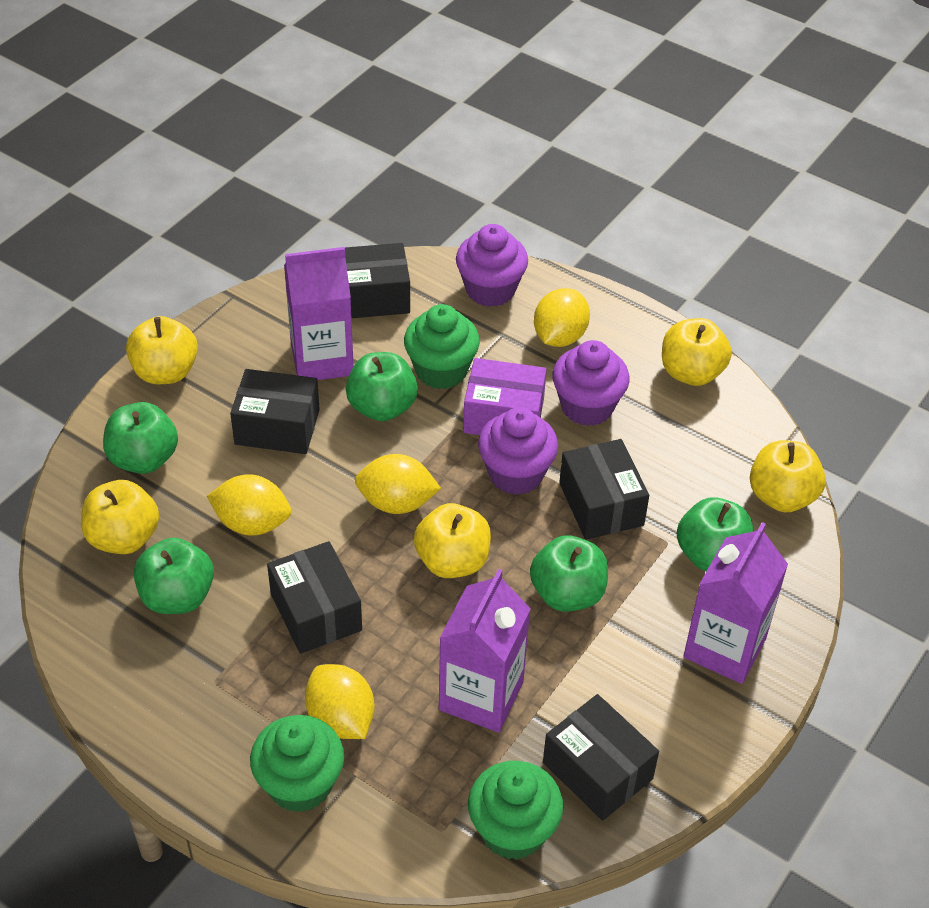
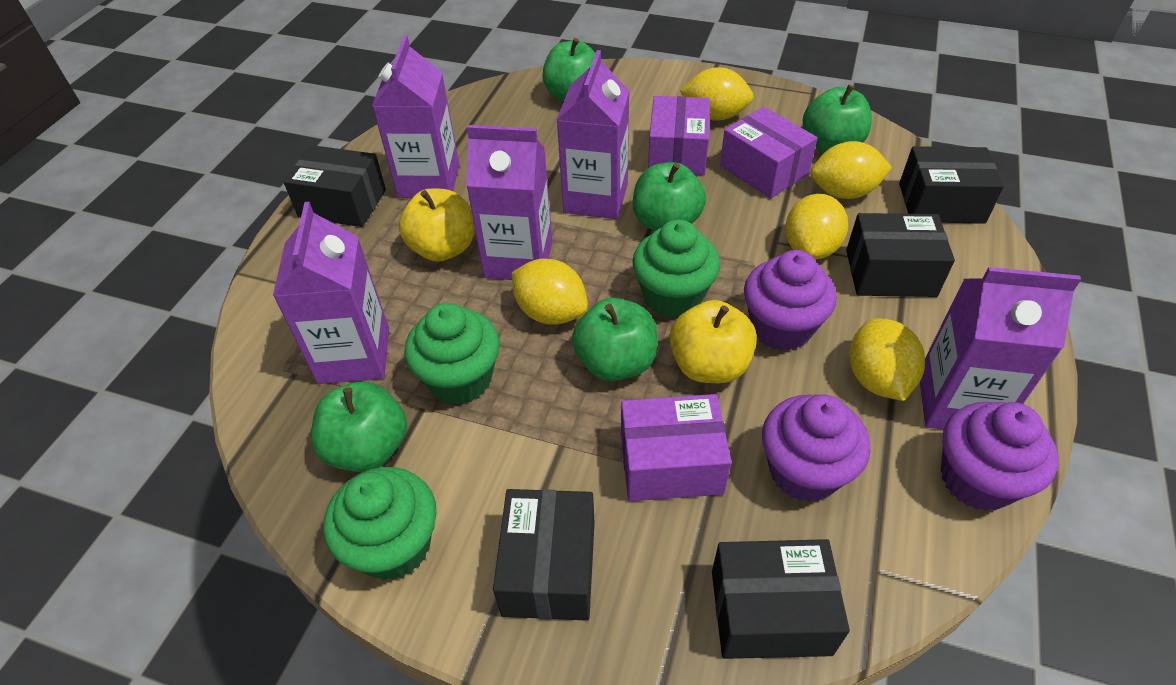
purple box: 1 -> 3
purple carton: 3 -> 5
yellow apple: 5 -> 2
yellow lemon: 4 -> 5

